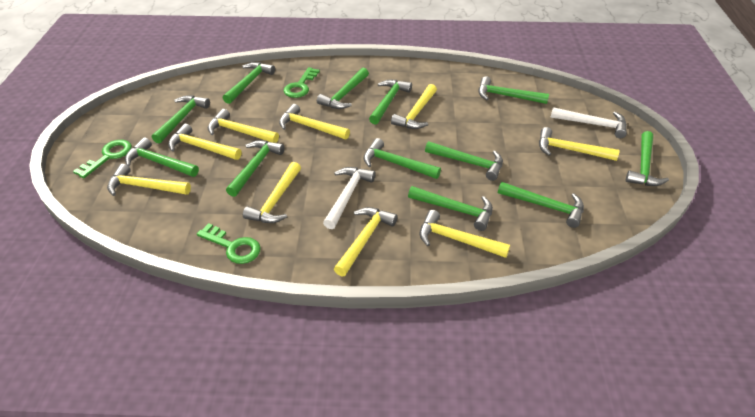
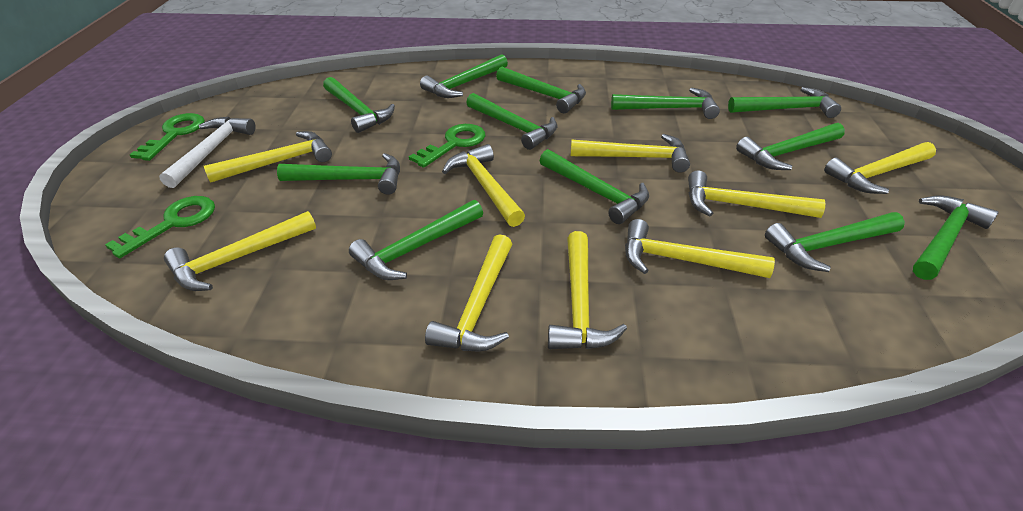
white hammer: 2 -> 1

